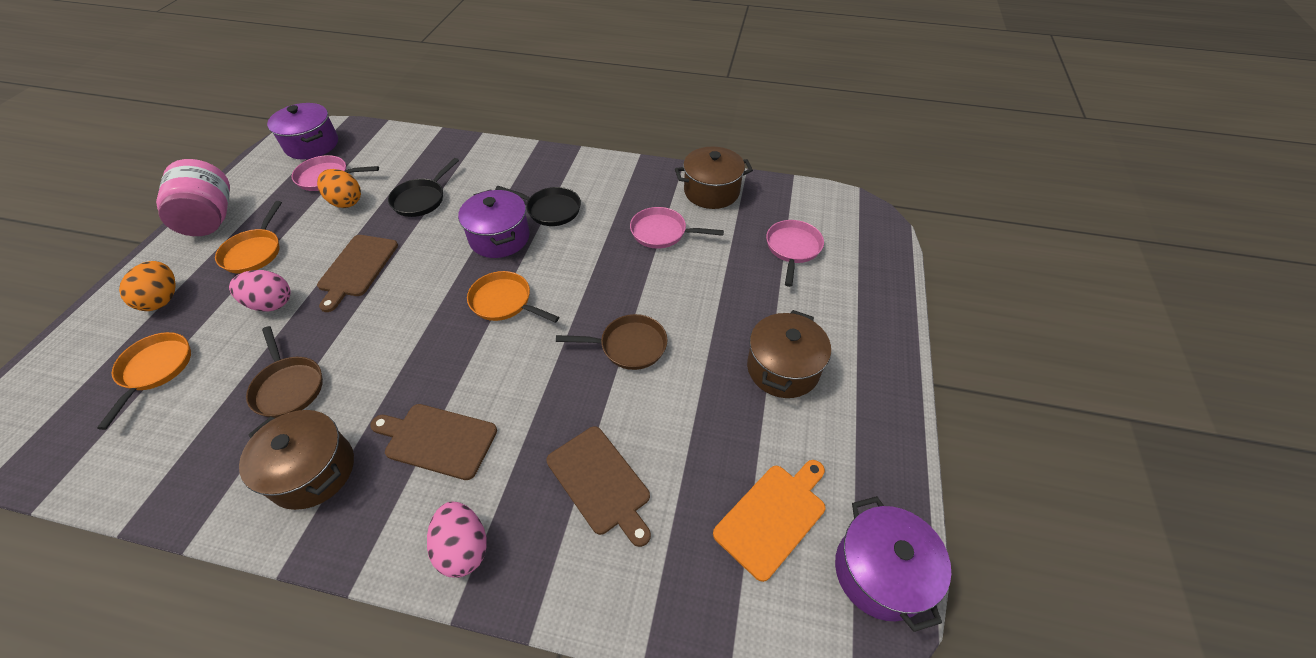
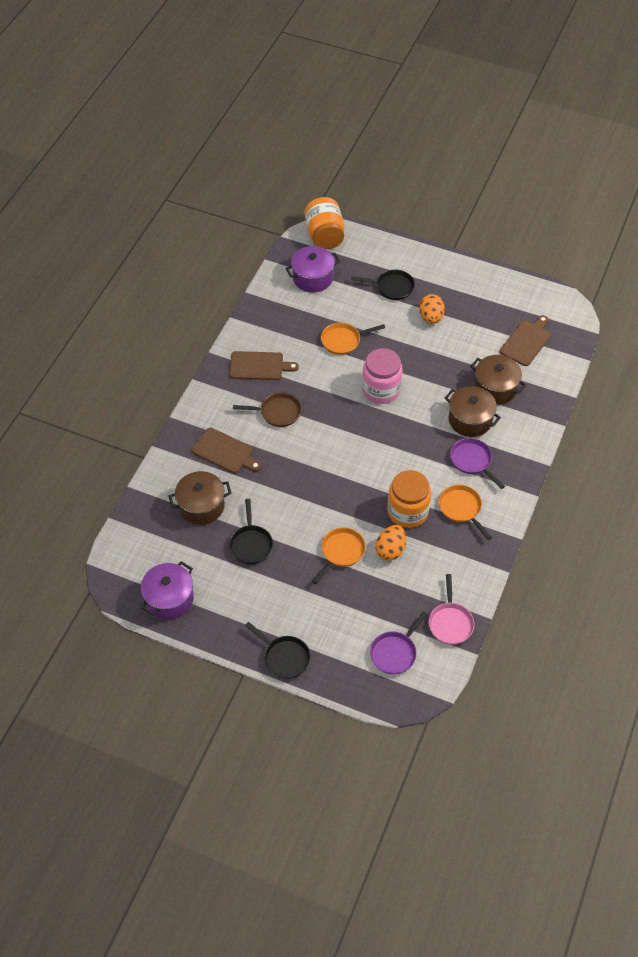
black pan: 2 -> 3
brown pan: 2 -> 1
orange cutting board: 1 -> 0
orange jar: 0 -> 2
pink egg: 2 -> 0
pink pan: 3 -> 1
purple pan: 0 -> 2
purple pot: 3 -> 2

